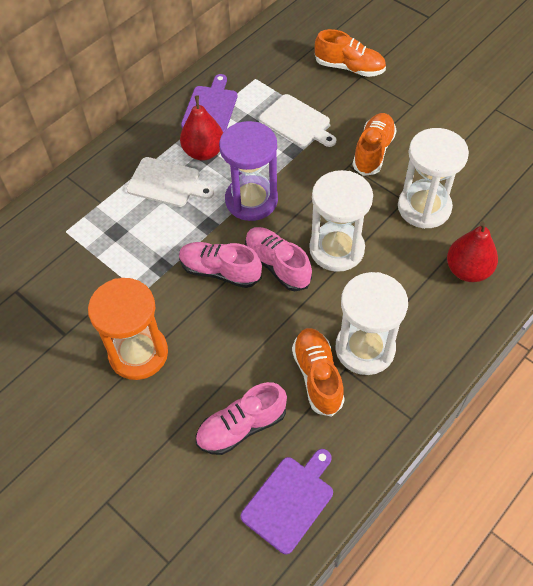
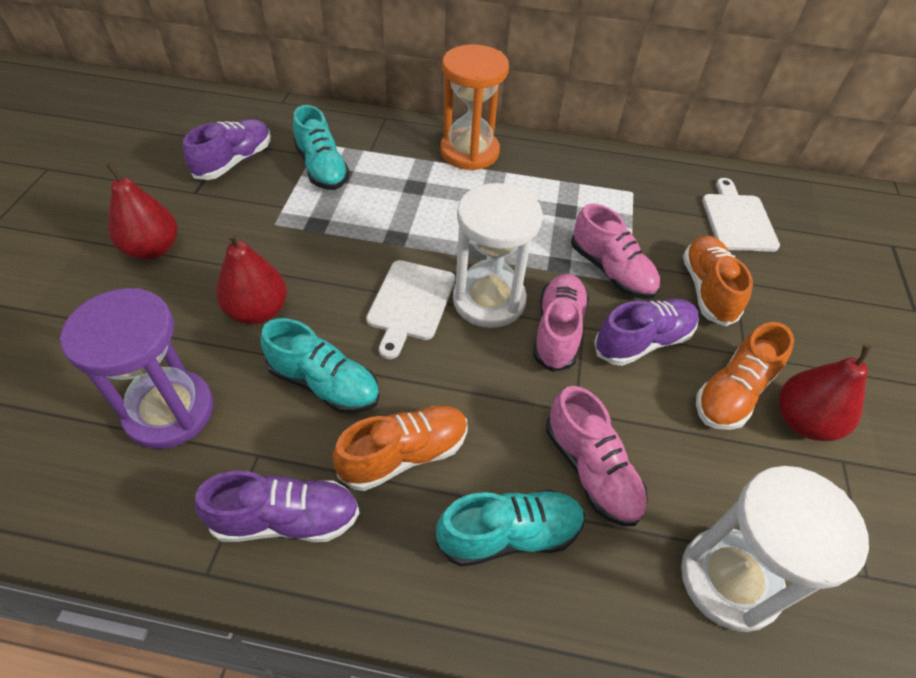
purple cutting board: 2 -> 0
purple shoe: 0 -> 3
red pear: 2 -> 3
turquoise shoe: 0 -> 3
white hourglass: 3 -> 2

